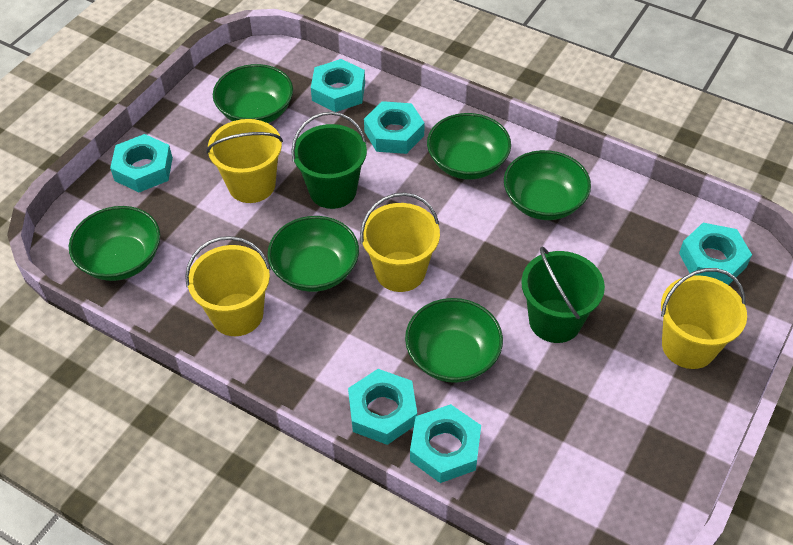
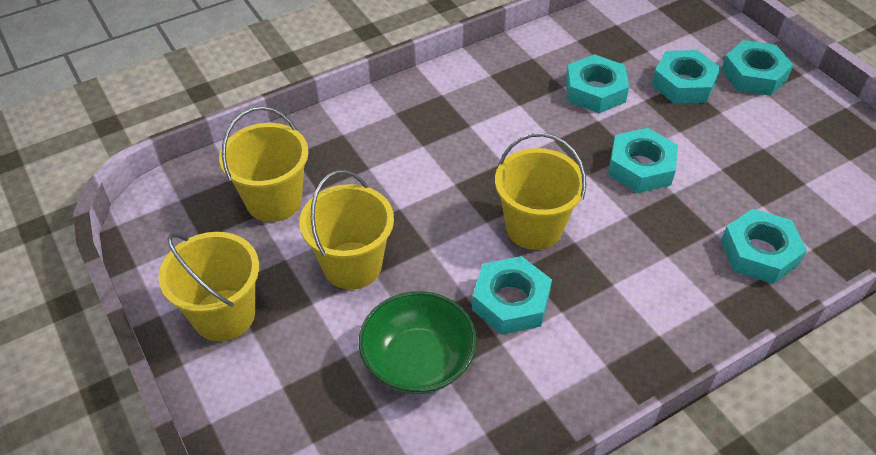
green bowl: 6 -> 1
green bucket: 2 -> 0

